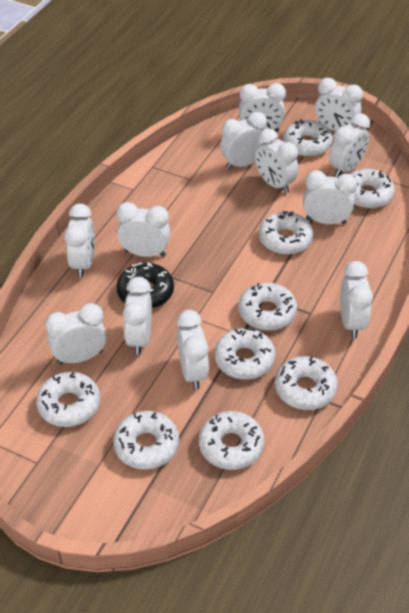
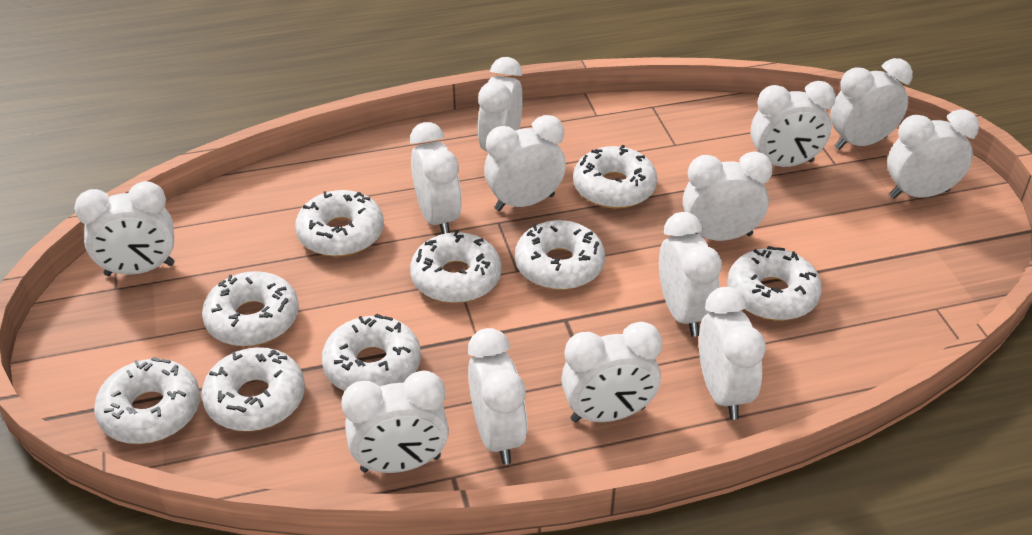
black donut: 1 -> 0
white clock: 12 -> 13

